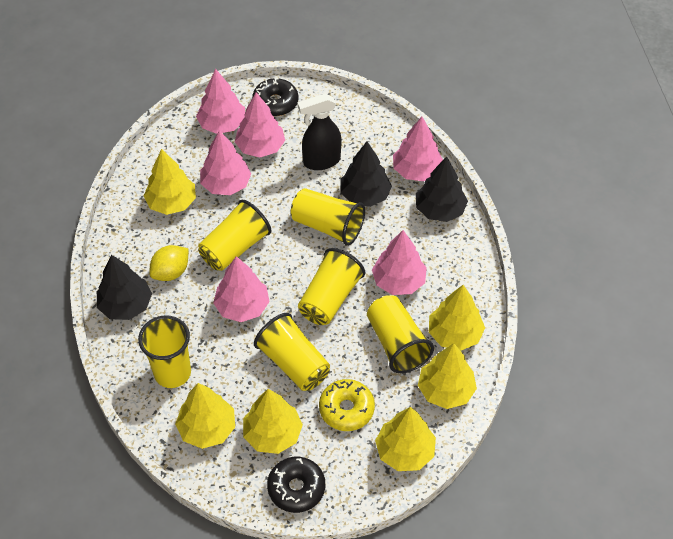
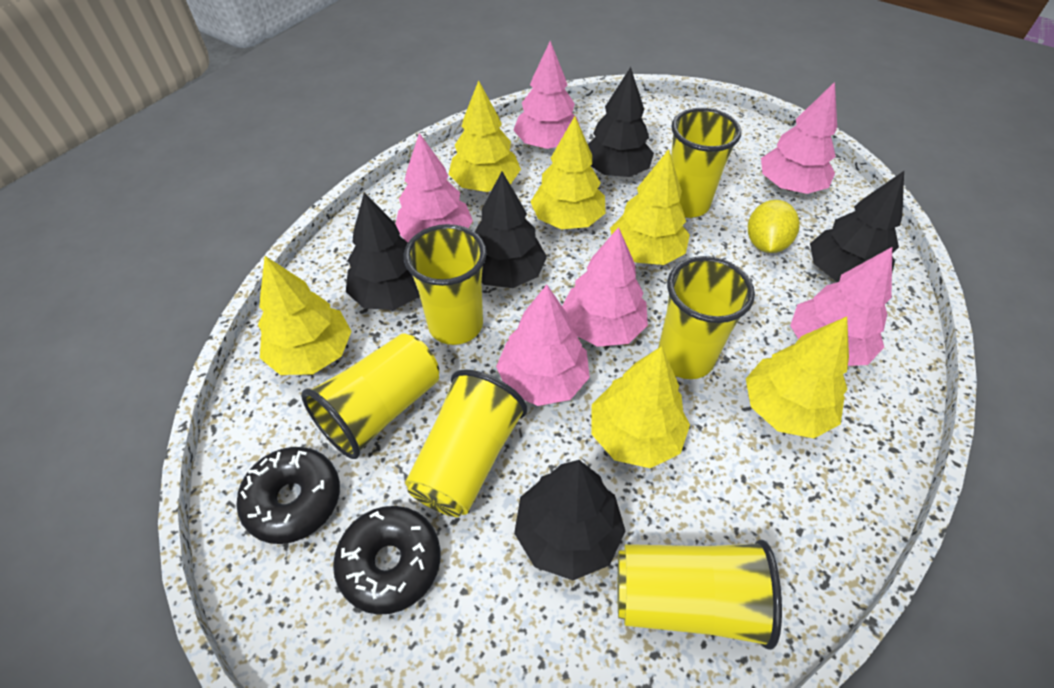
black spray bottle: 1 -> 0
black tree: 3 -> 5
yellow donut: 1 -> 0

